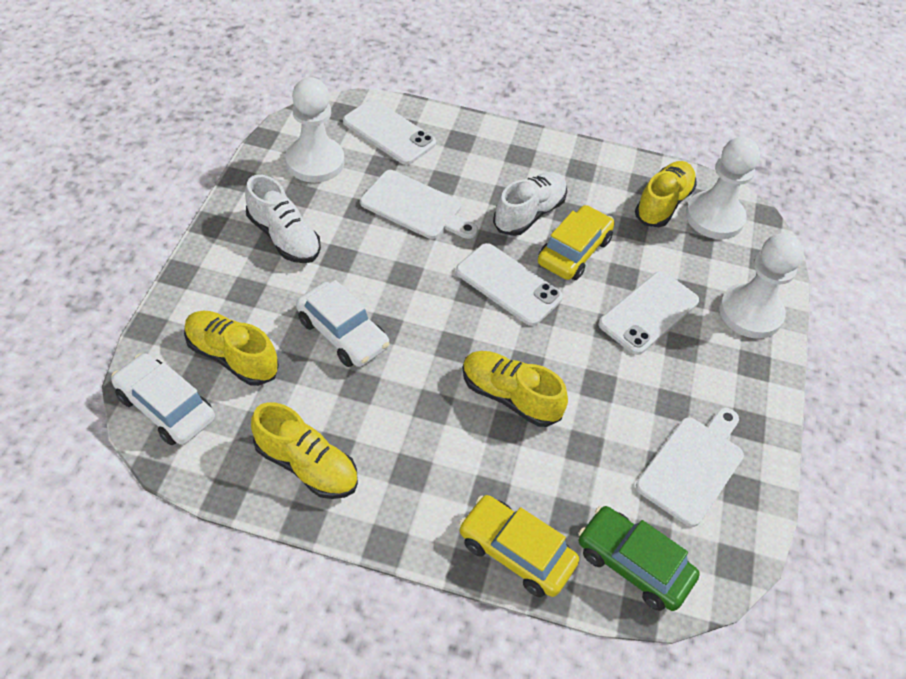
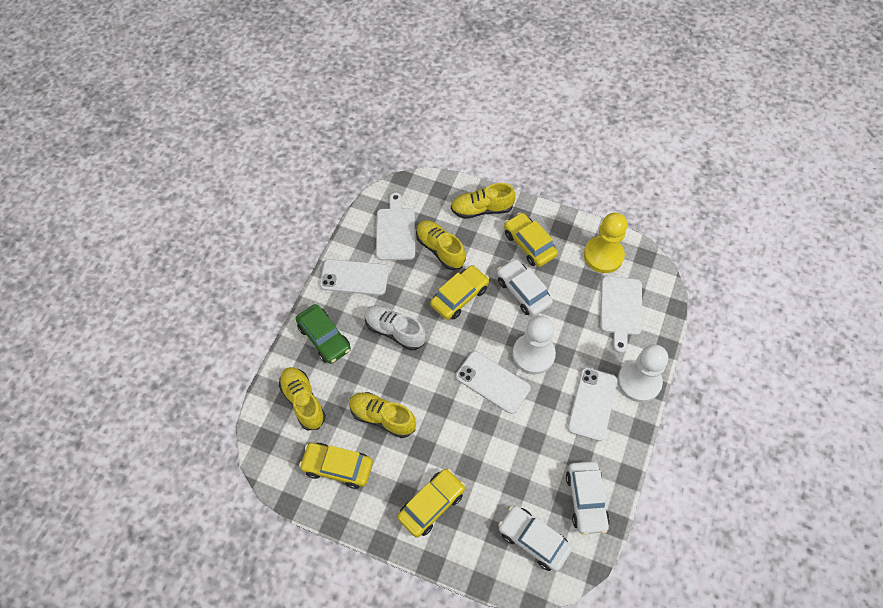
white car: 2 -> 3
white pawn: 3 -> 2
white shoe: 2 -> 1
yellow car: 2 -> 4
yellow pawn: 0 -> 1

